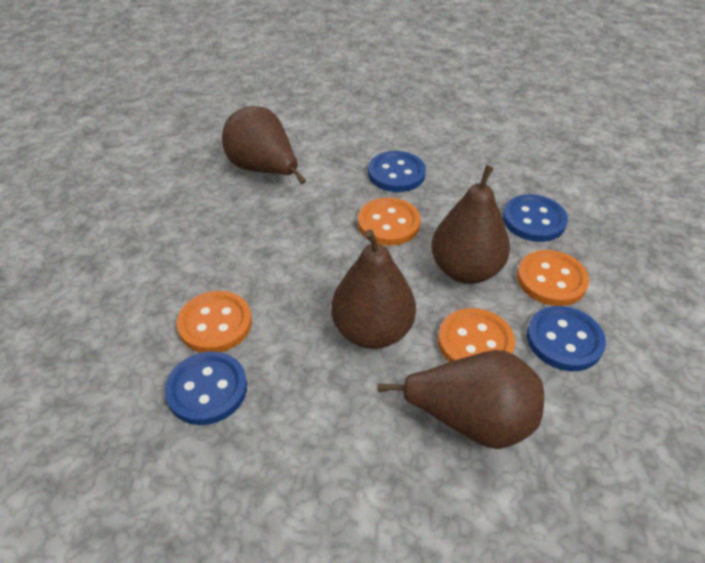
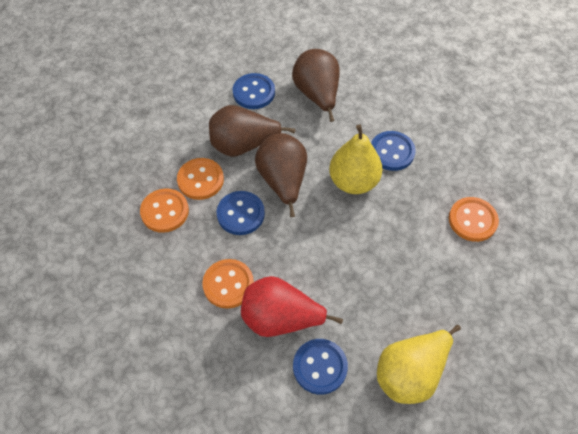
brown pear: 4 -> 3
red pear: 0 -> 1
yellow pear: 0 -> 2

